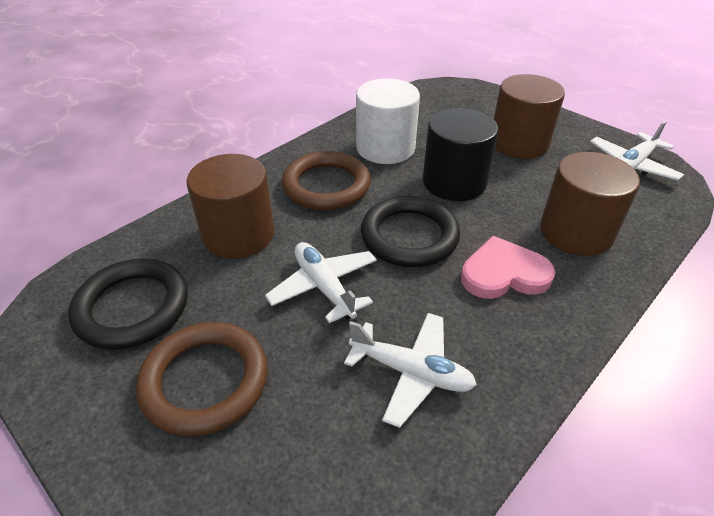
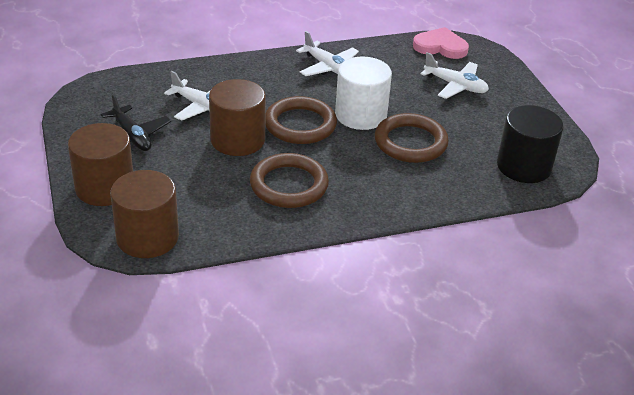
black plane: 0 -> 1
black ring: 2 -> 0
brown ring: 2 -> 3

